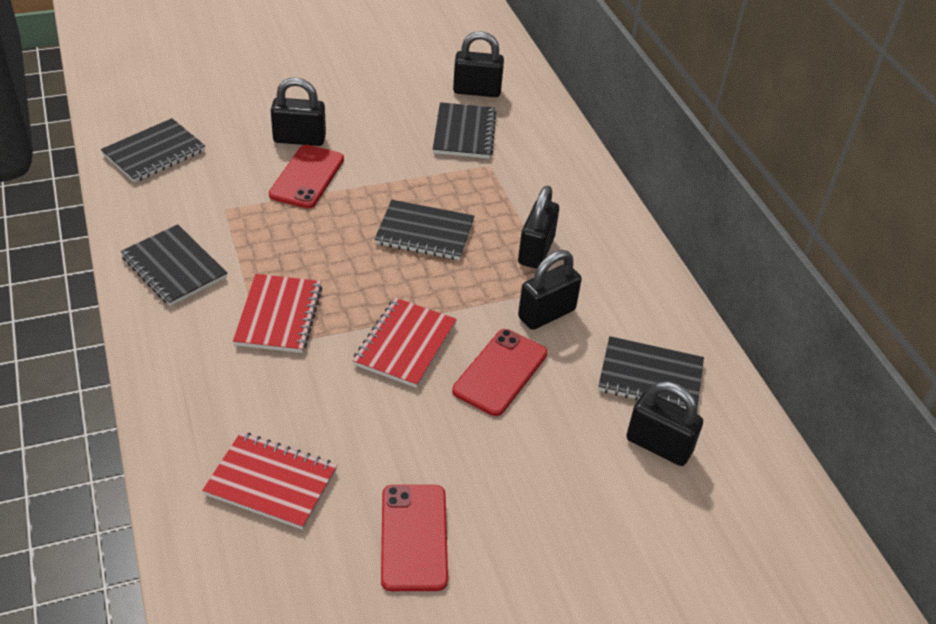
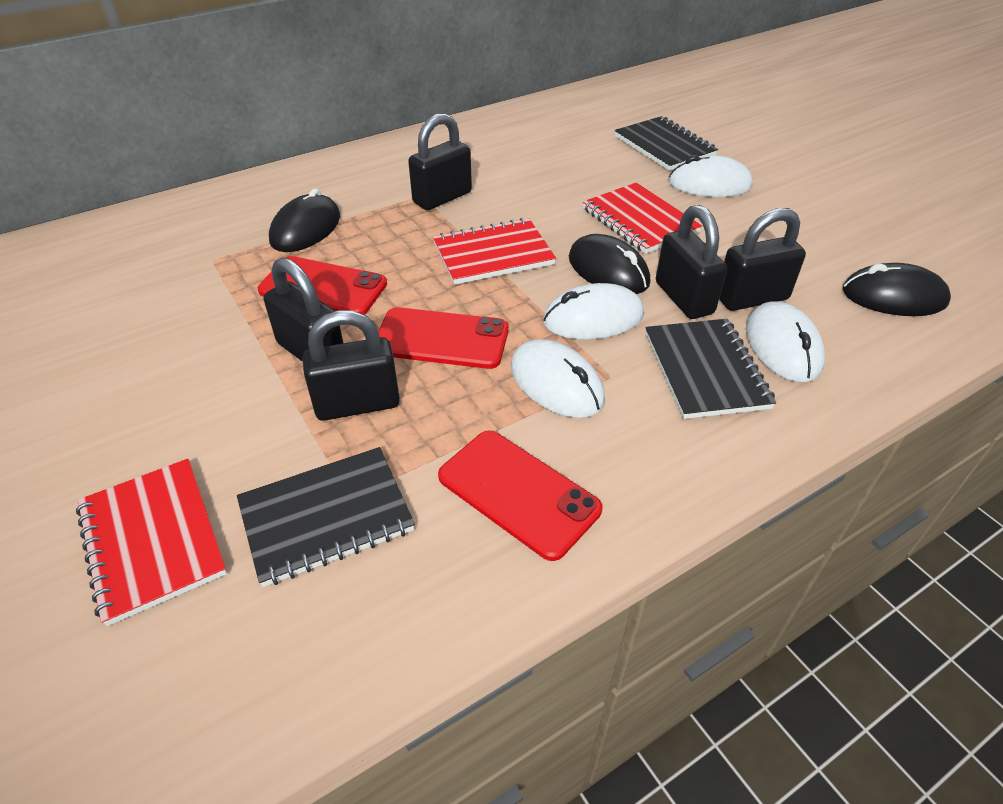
black mouse: 0 -> 3
black notebook: 5 -> 3
white mouse: 0 -> 4

